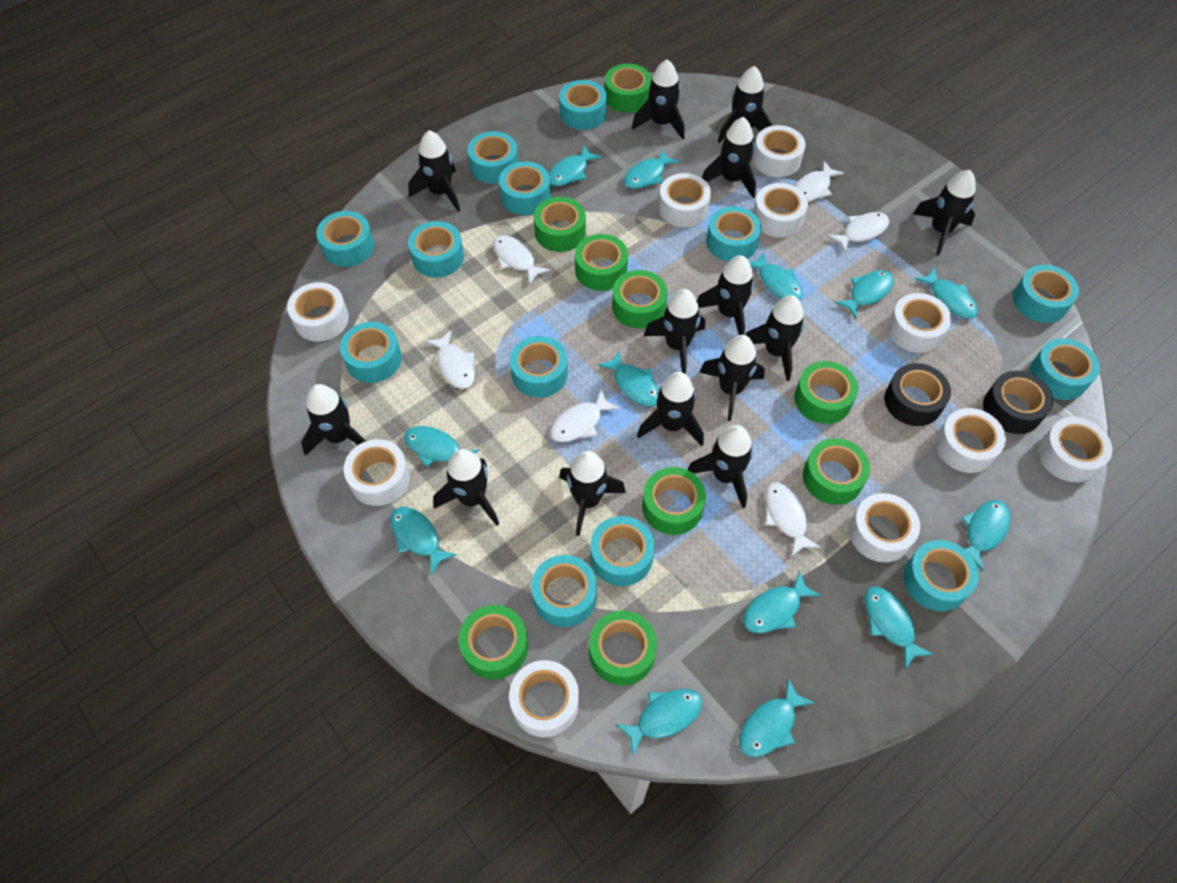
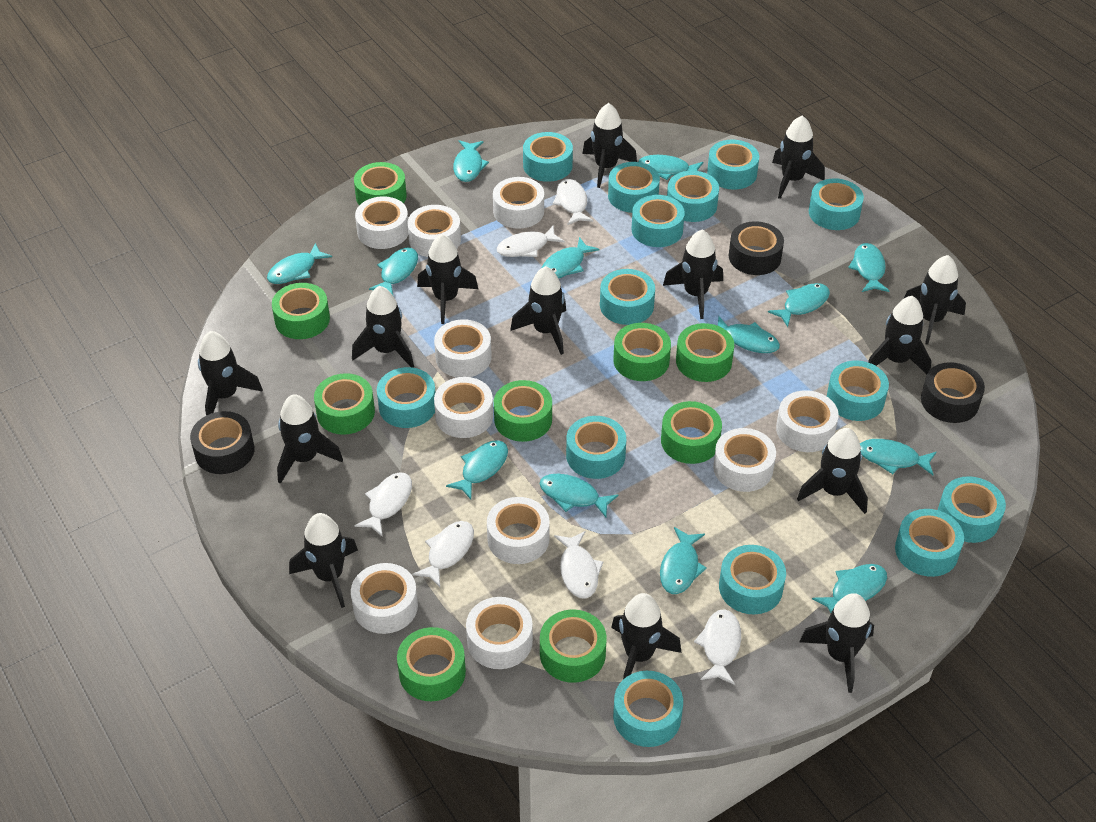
black tape: 2 -> 3
turquoise tape: 13 -> 14

